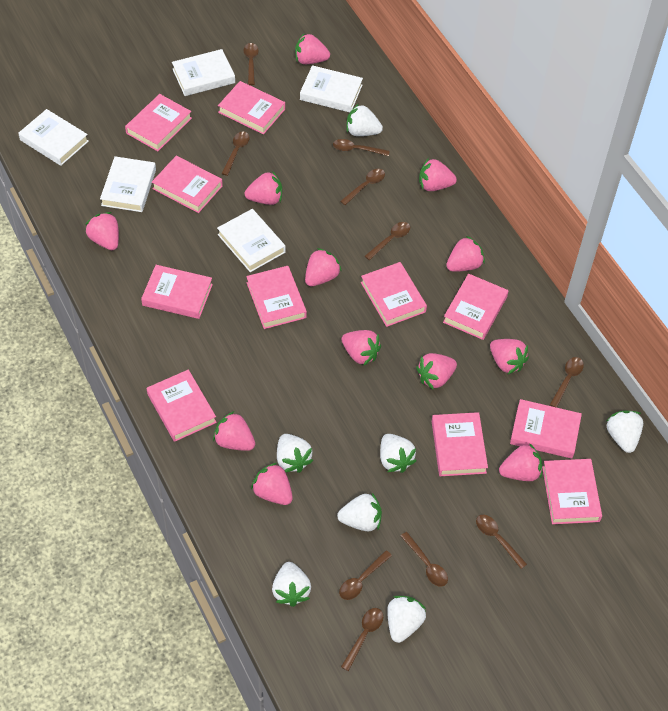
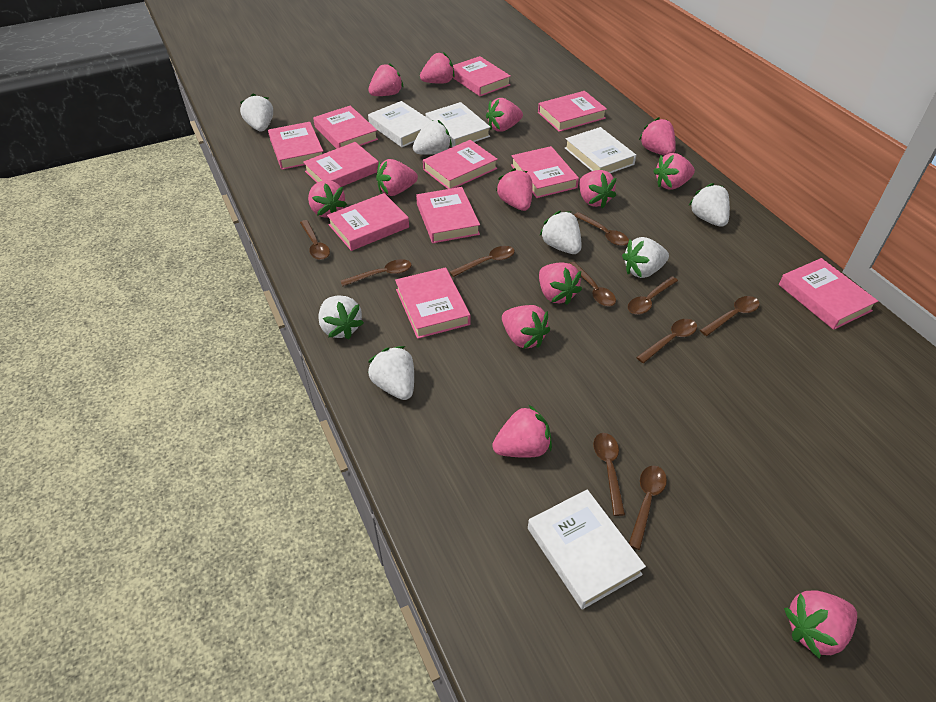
pink strawberry: 12 -> 13
white book: 5 -> 4

